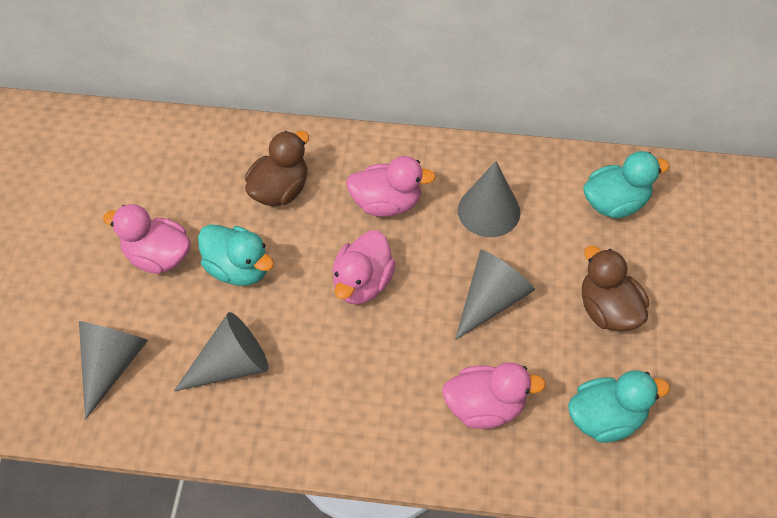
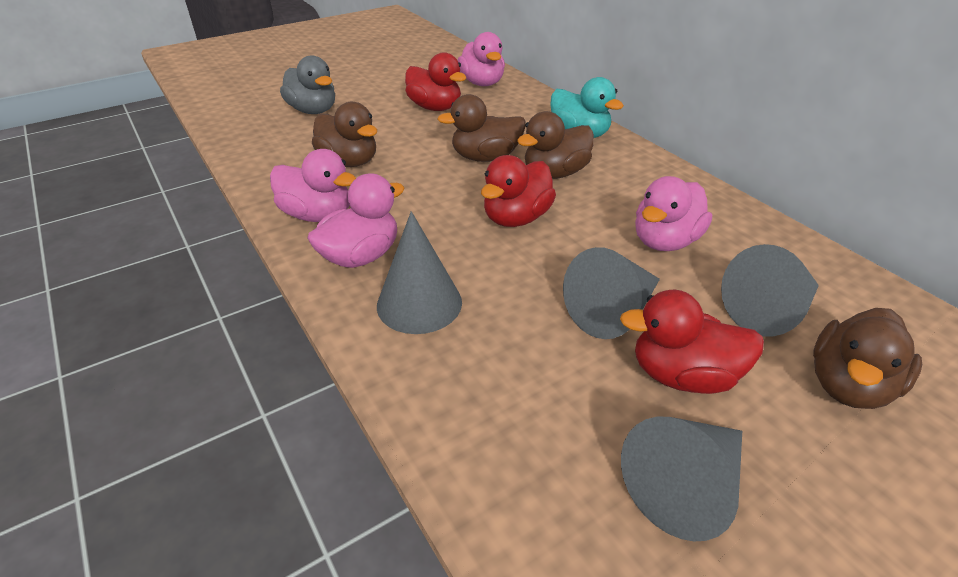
brown duck: 2 -> 4
grey duck: 0 -> 1
red duck: 0 -> 3
turquoise duck: 3 -> 1

